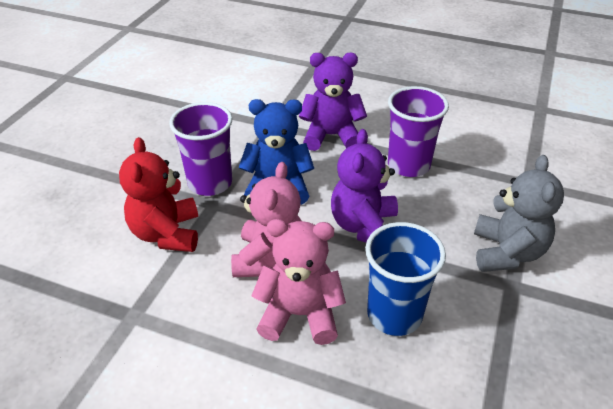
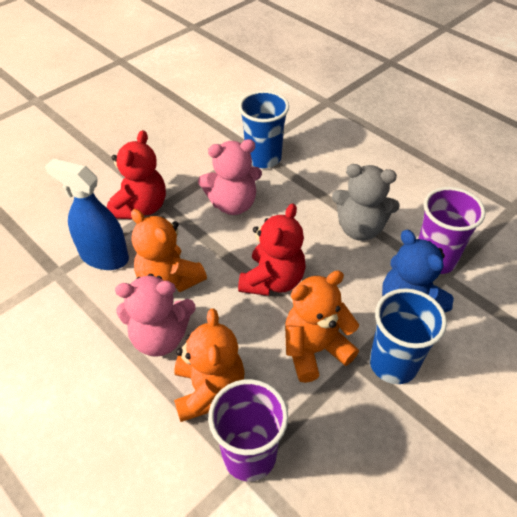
blue cup: 1 -> 2
blue spray bottle: 0 -> 1
orange teddy bear: 0 -> 3
purple teddy bear: 2 -> 0
red teddy bear: 1 -> 2

